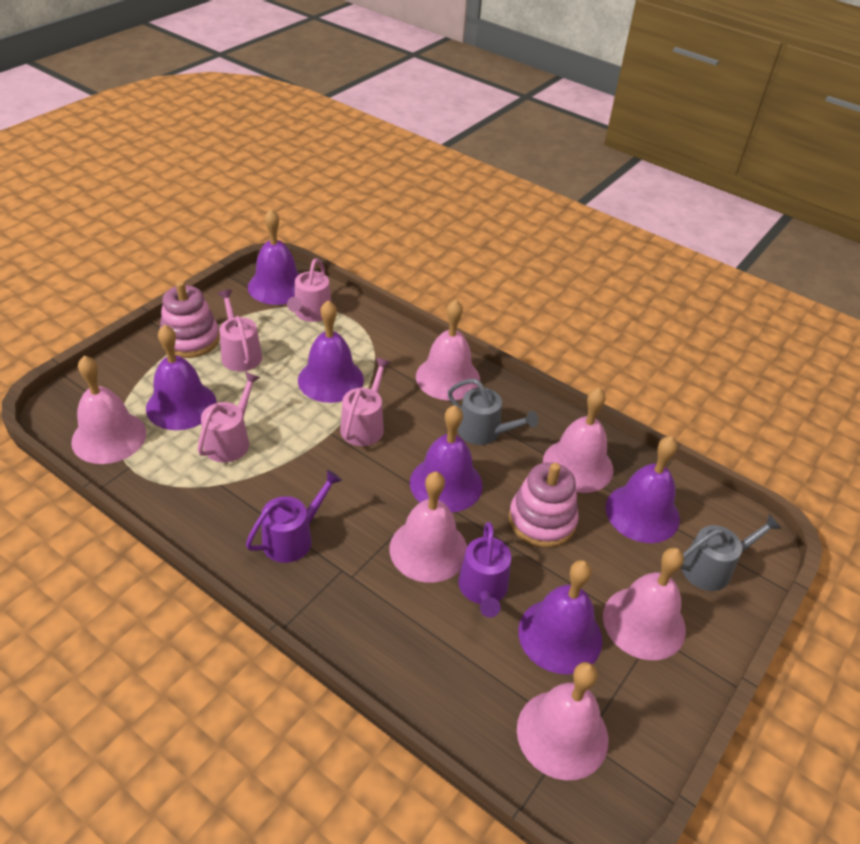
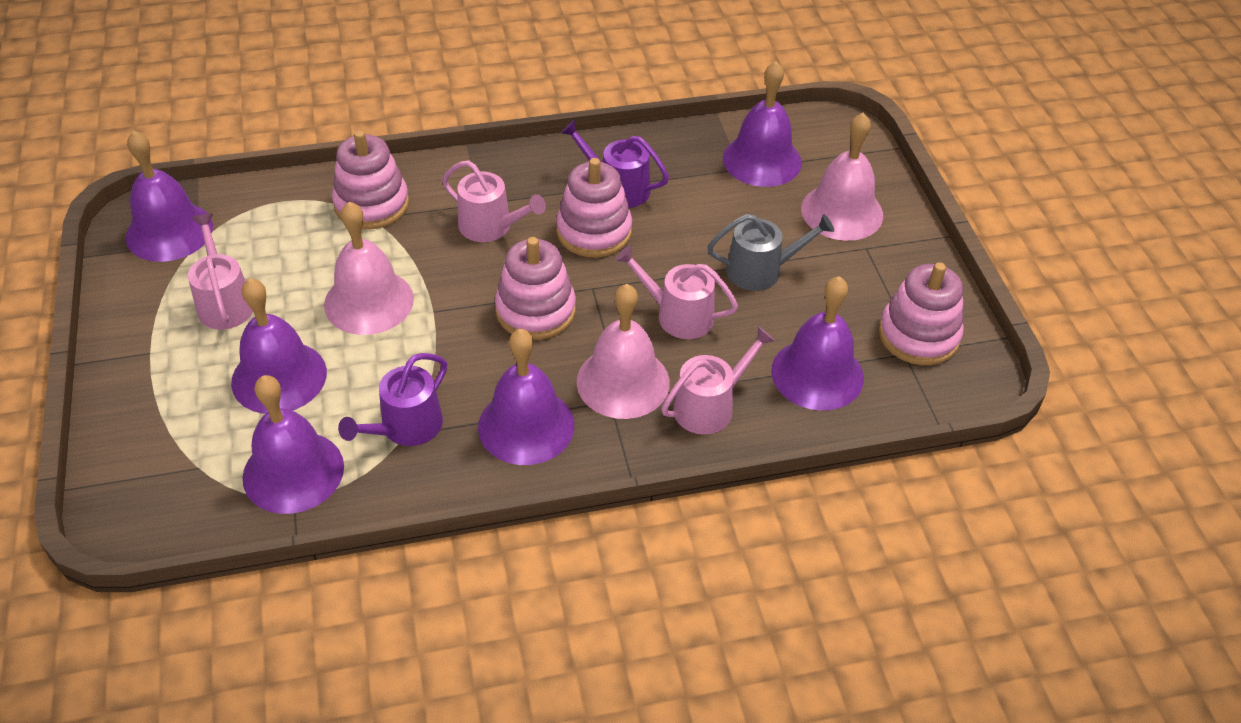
grey watering can: 2 -> 1
pink bell: 6 -> 3
pink stacking toy: 2 -> 4

